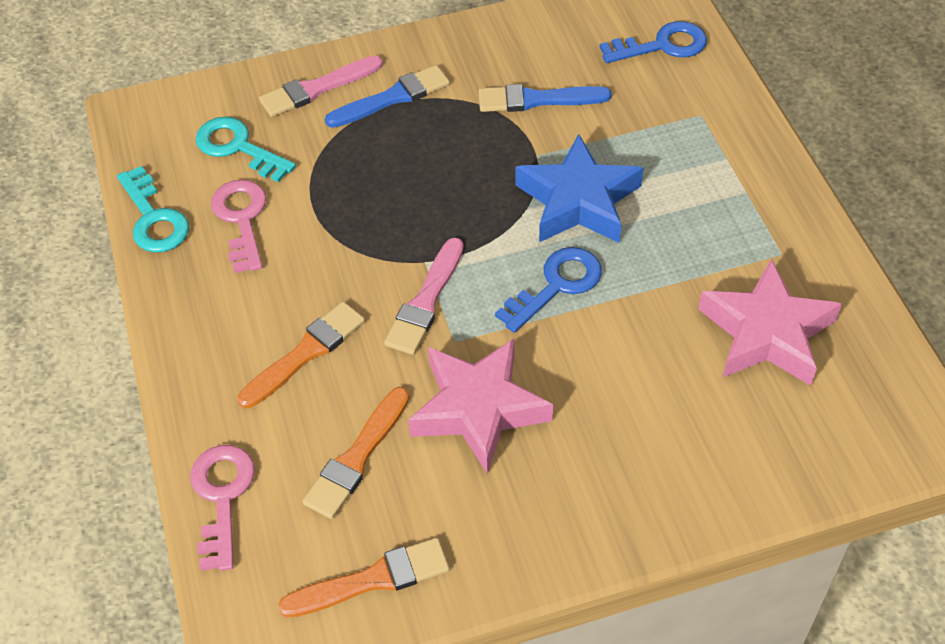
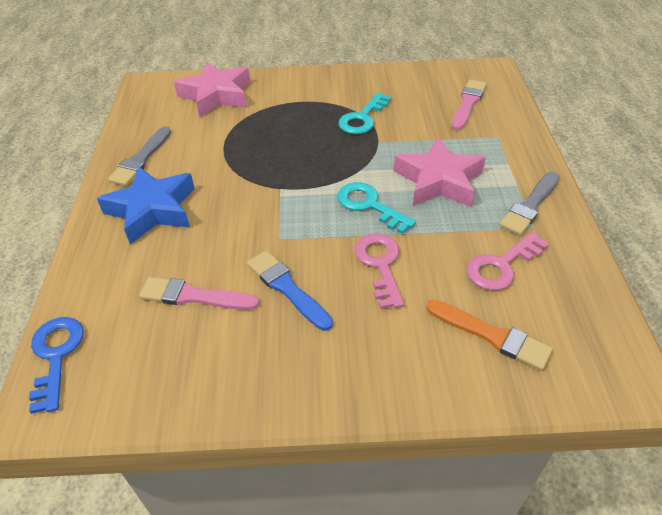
blue brush: 2 -> 1
blue key: 2 -> 1
grey brush: 0 -> 2
orange brush: 3 -> 1

